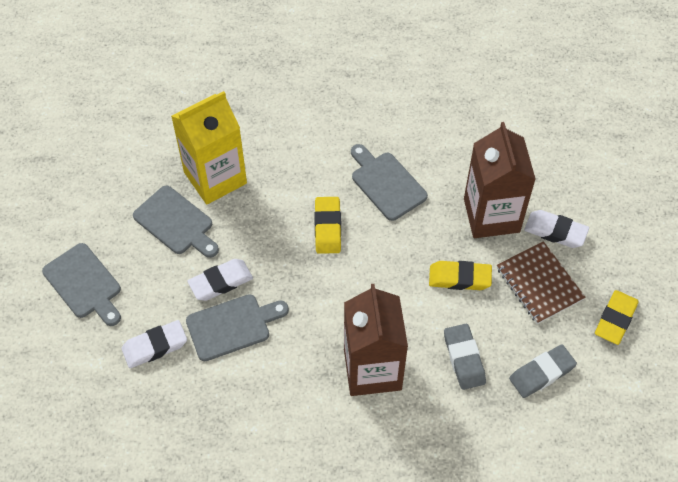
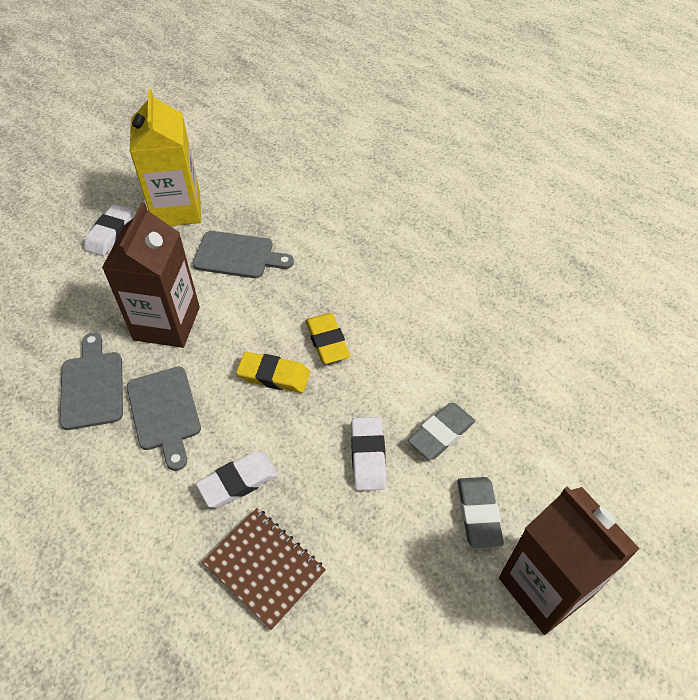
grey cutting board: 4 -> 3
yellow eraser: 3 -> 2

